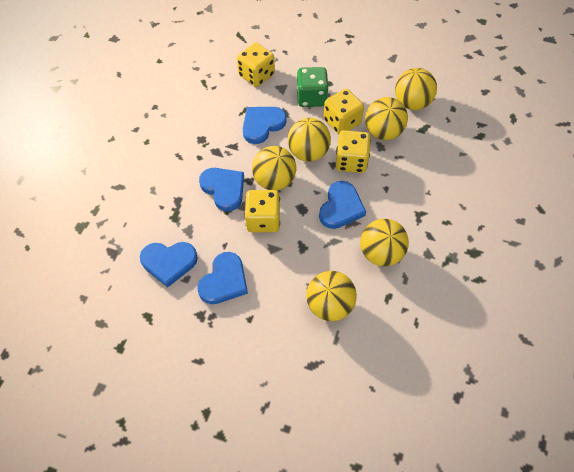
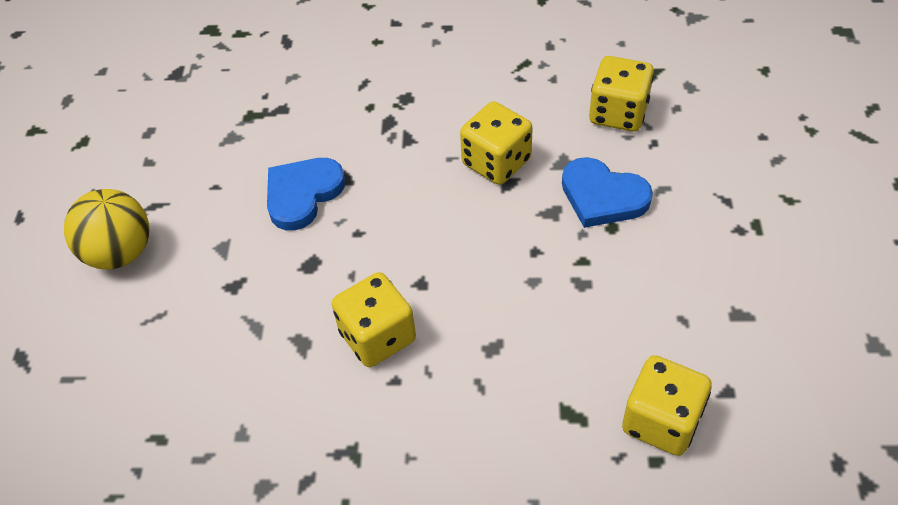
blue heart: 5 -> 2
green dice: 1 -> 0
yellow ball: 6 -> 1

